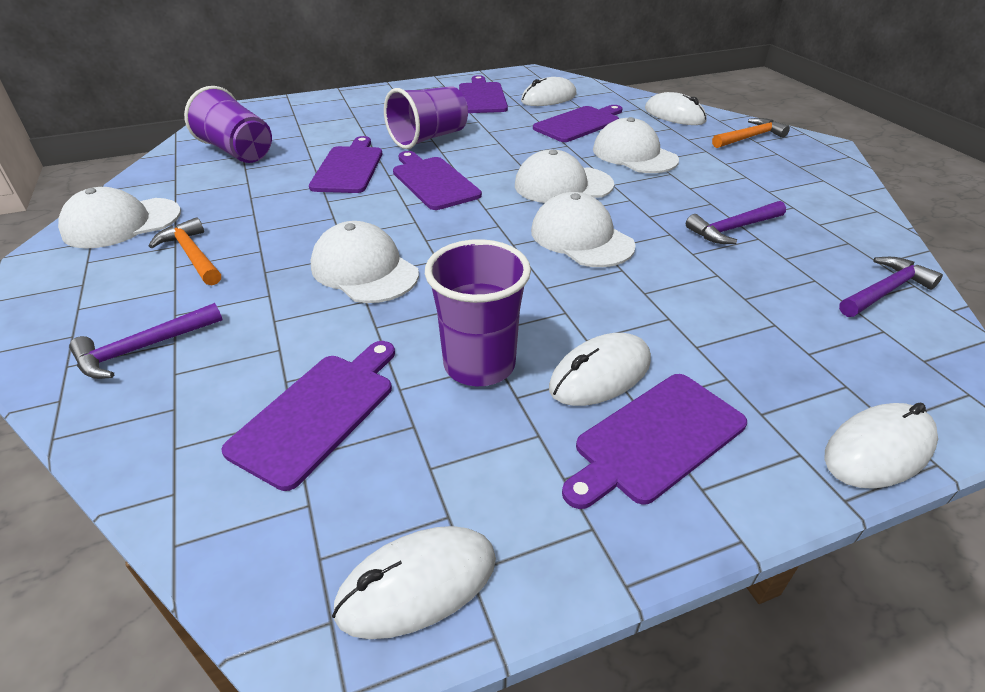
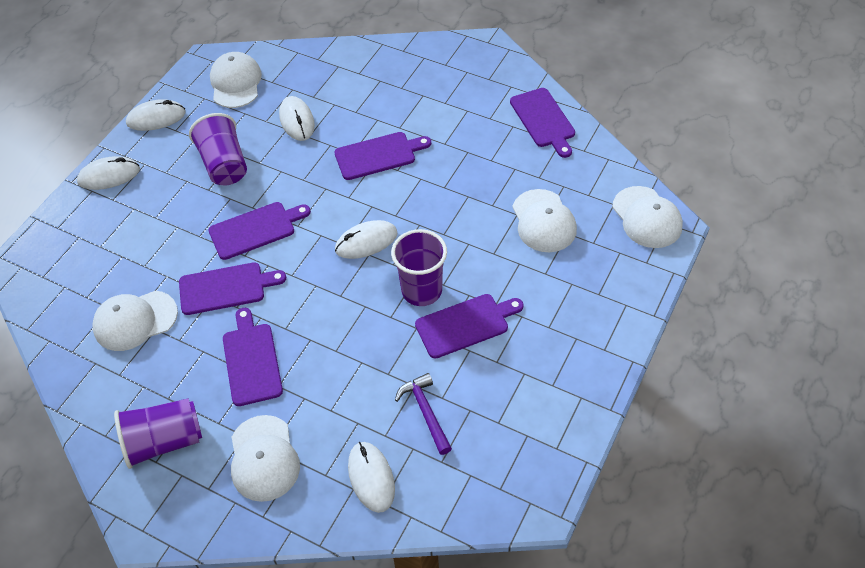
orange hammer: 2 -> 0
purple hammer: 3 -> 1

